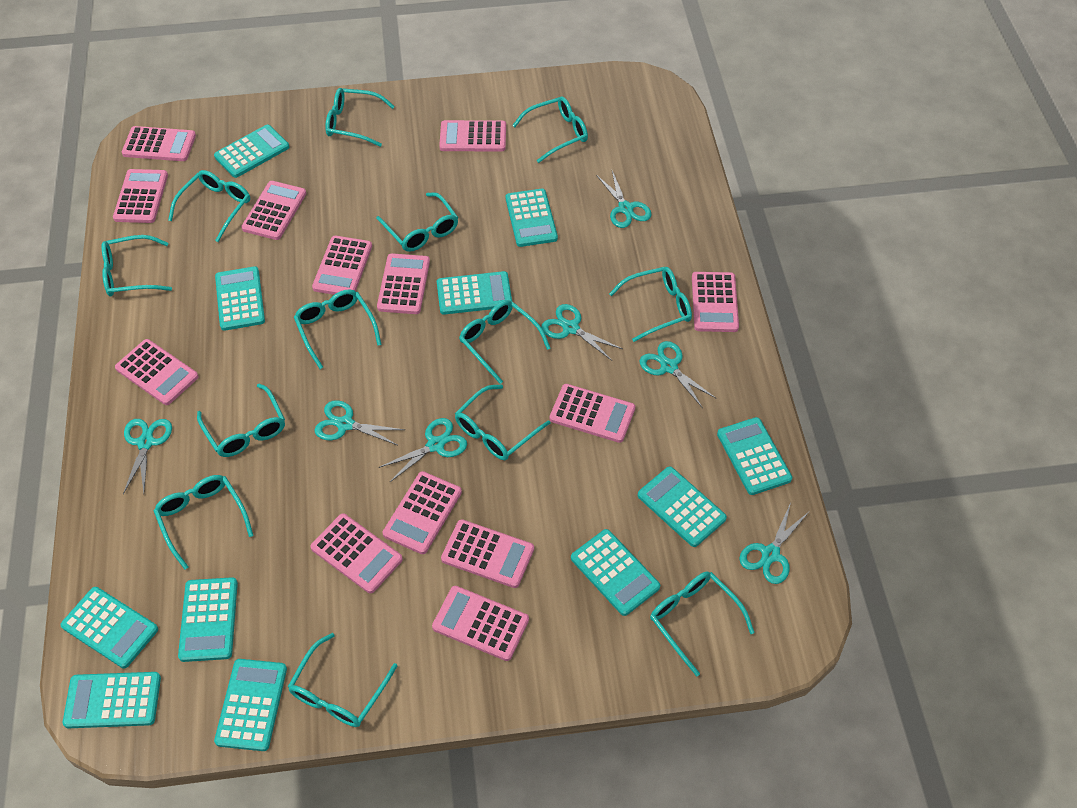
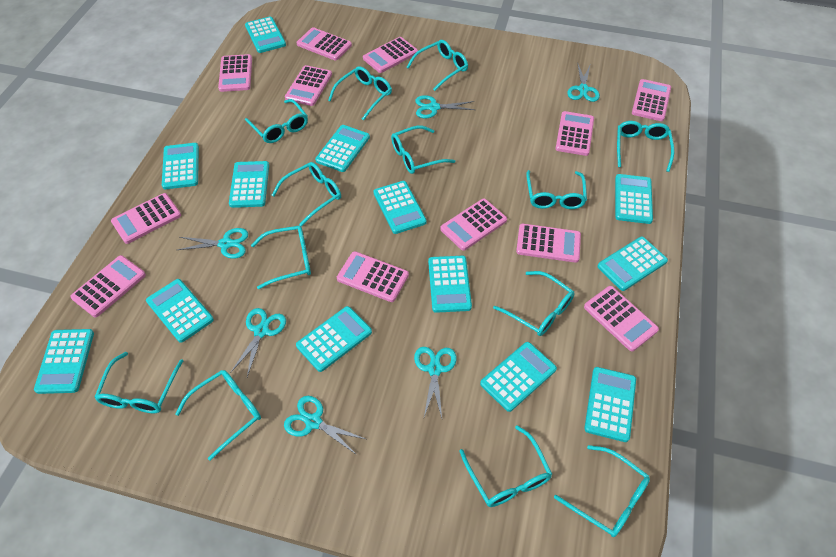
pink calculator: 13 -> 12
turquoise calculator: 11 -> 13
turquoise scissors: 7 -> 6

